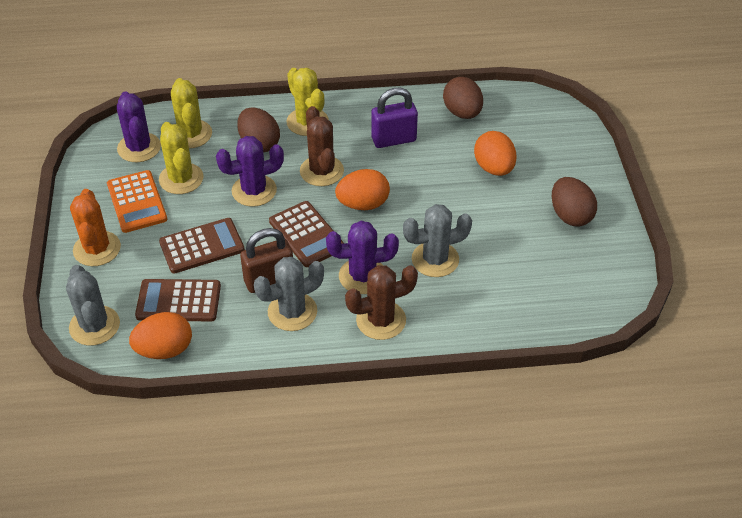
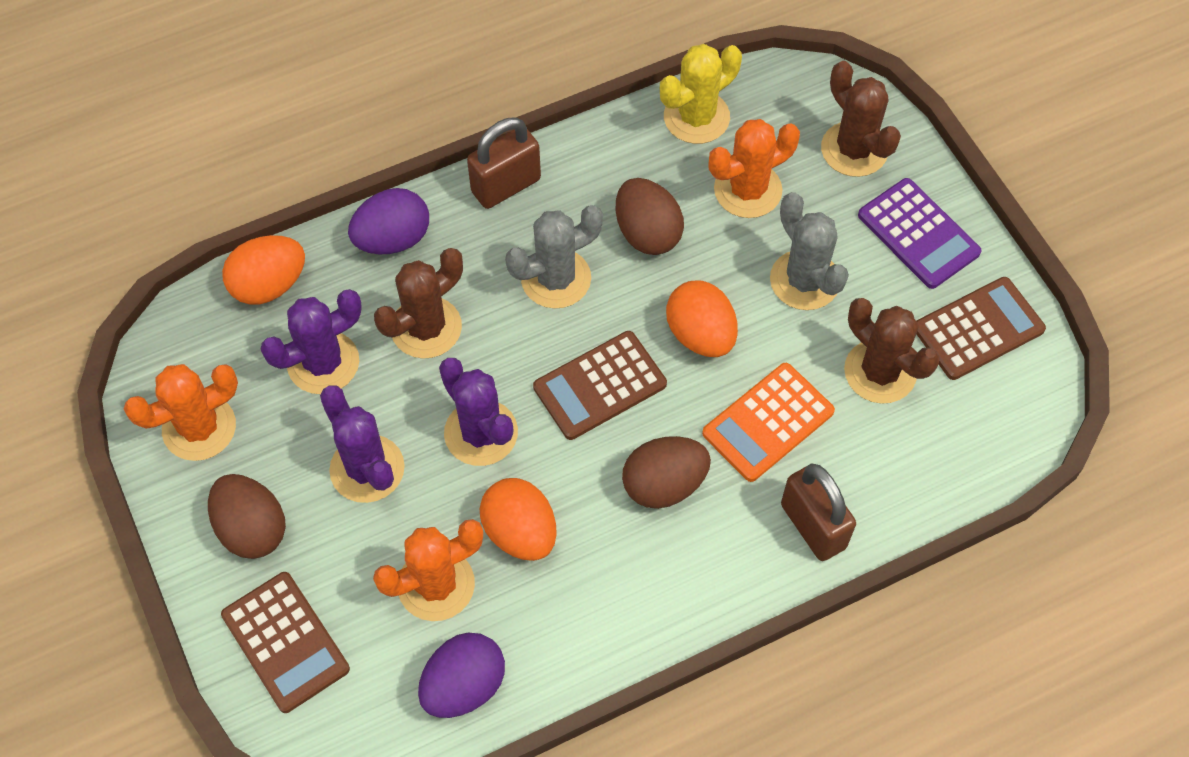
brown cactus: 2 -> 3
brown padlock: 1 -> 2
grey cactus: 3 -> 2
orange cactus: 1 -> 3
purple calculator: 0 -> 1
purple egg: 0 -> 2
purple padlock: 1 -> 0
yellow cactus: 3 -> 1

